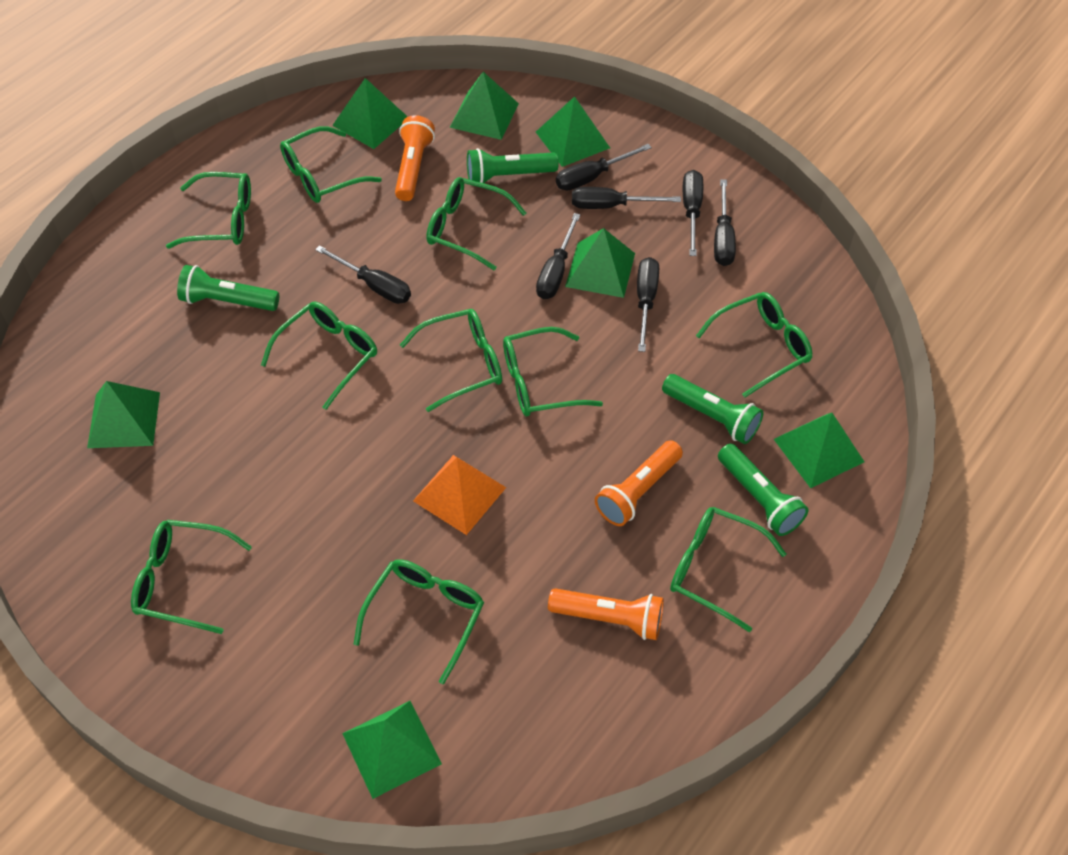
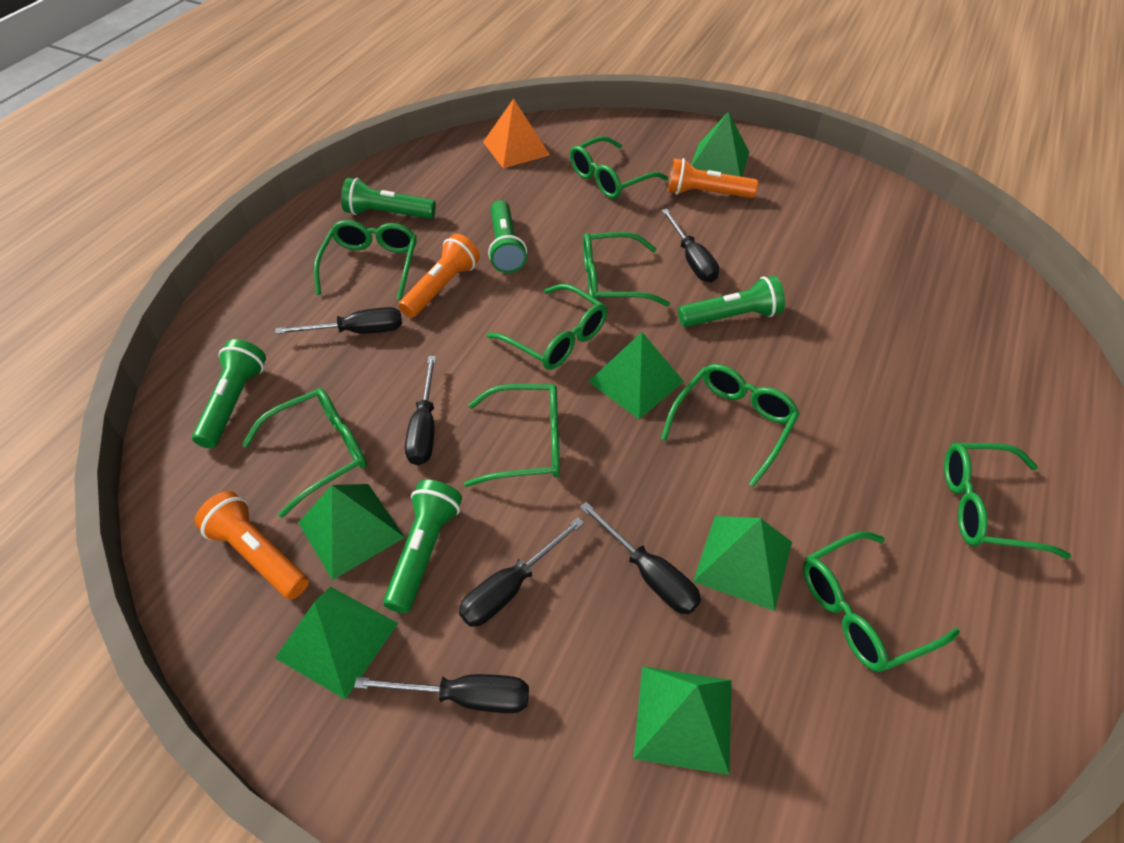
black screwdriver: 7 -> 6
green flashlight: 4 -> 5
green glasses: 10 -> 9
green pyramid: 7 -> 6

